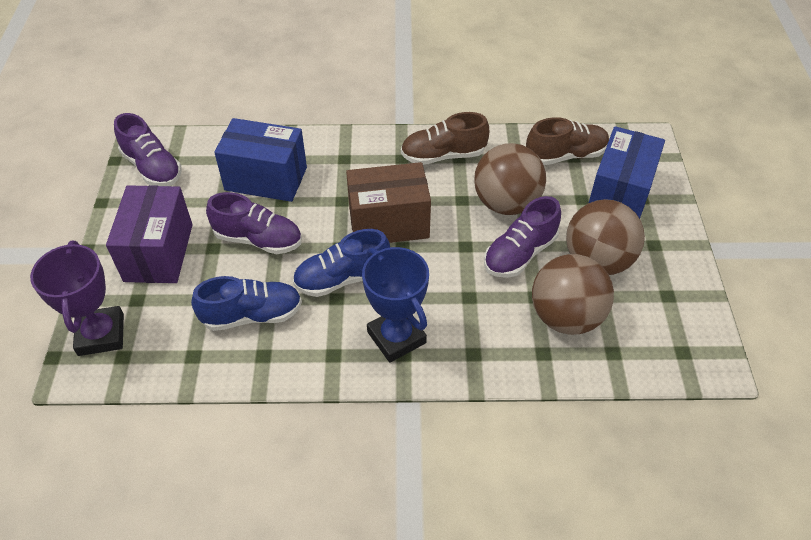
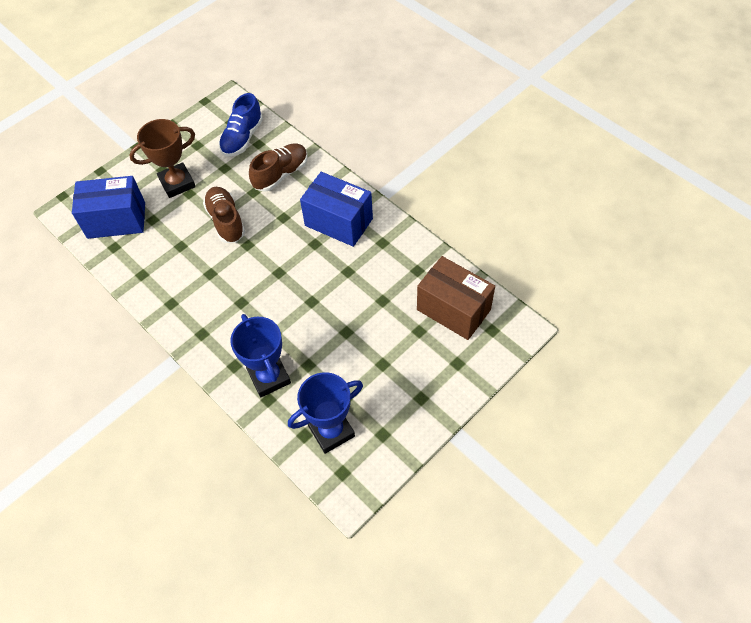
blue shoe: 2 -> 1
blue trophy: 1 -> 2
brown ball: 3 -> 0
brown trophy: 0 -> 1
purple box: 1 -> 0
purple shoe: 3 -> 0
purple trophy: 1 -> 0

